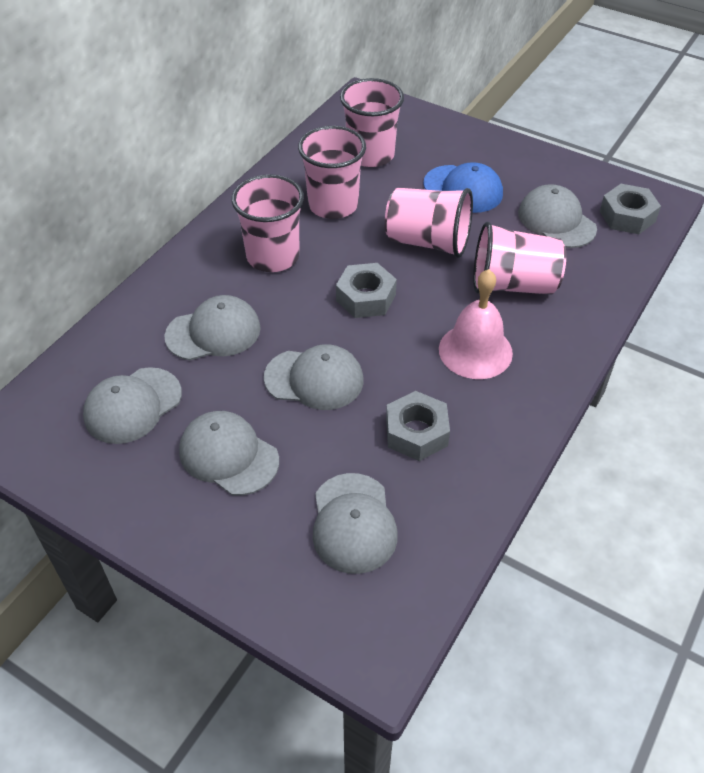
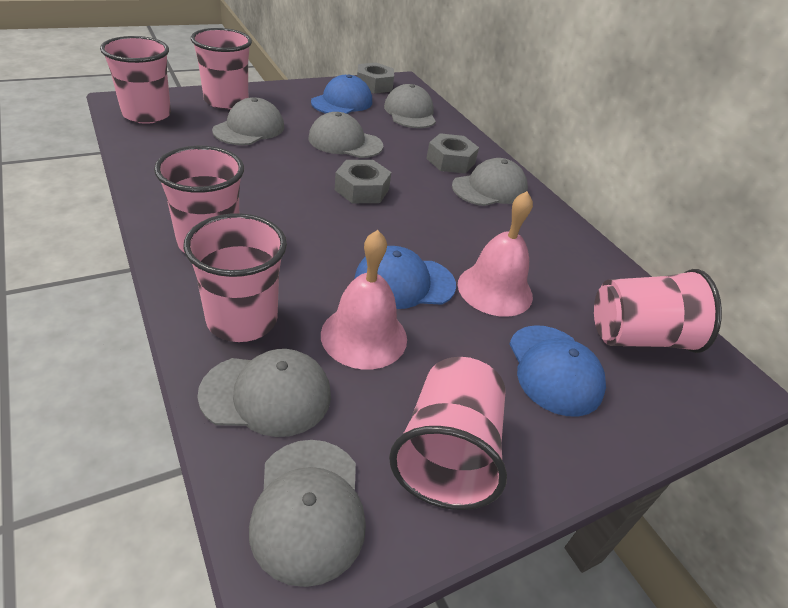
blue cap: 1 -> 3
pink bell: 1 -> 2
pink cup: 5 -> 6

